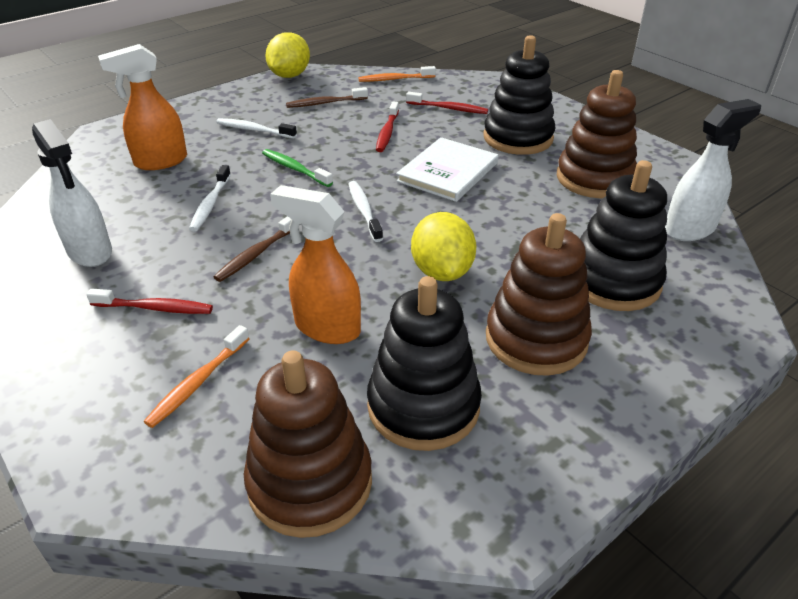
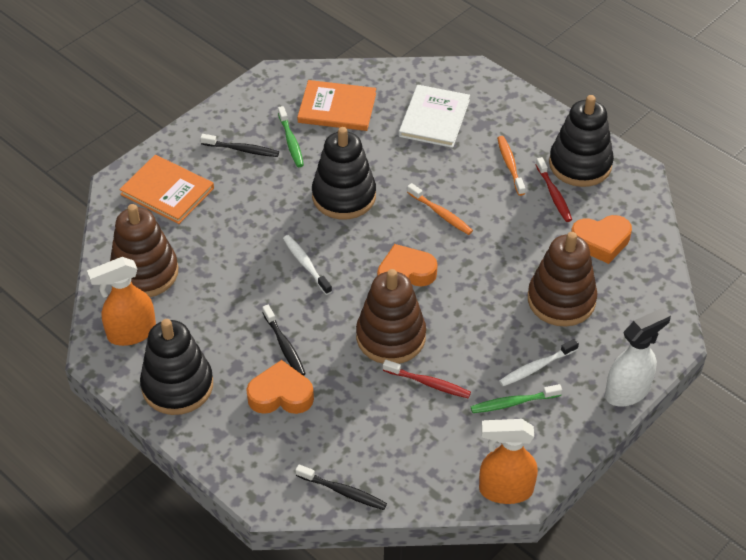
black toothbrush: 0 -> 3
brown toothbrush: 2 -> 0
green toothbrush: 1 -> 2
orange book: 0 -> 2
orange heart: 0 -> 3
red toothbrush: 3 -> 2
white spray bottle: 2 -> 1
white toothbrush: 3 -> 2
yellow lemon: 2 -> 0

